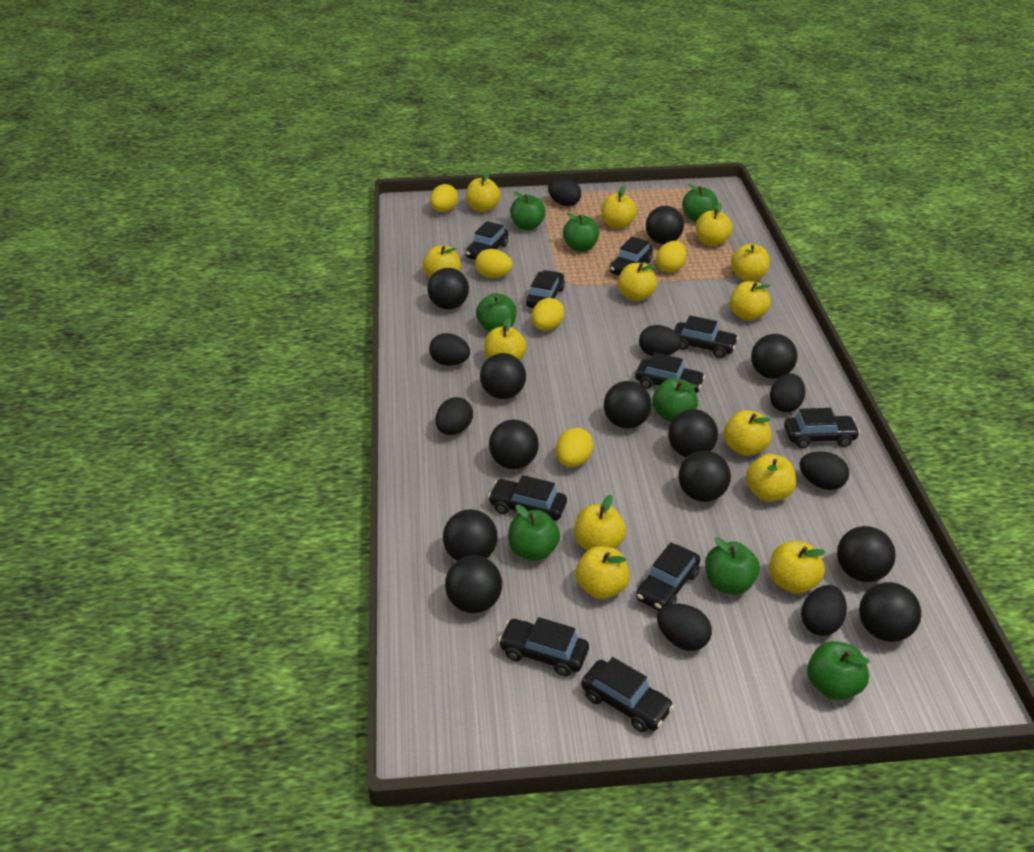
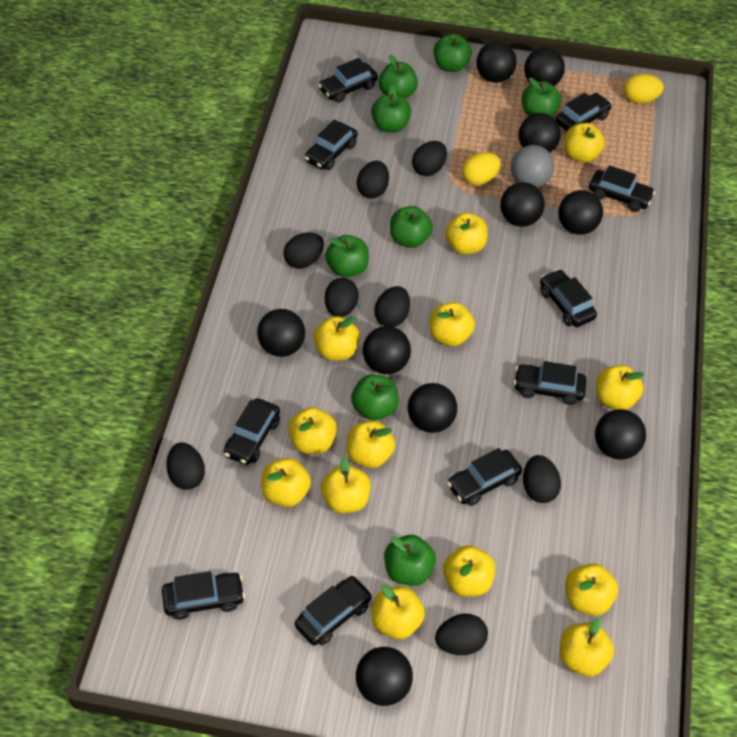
black ball: 12 -> 10
grey ball: 0 -> 1
yellow egg: 5 -> 2

